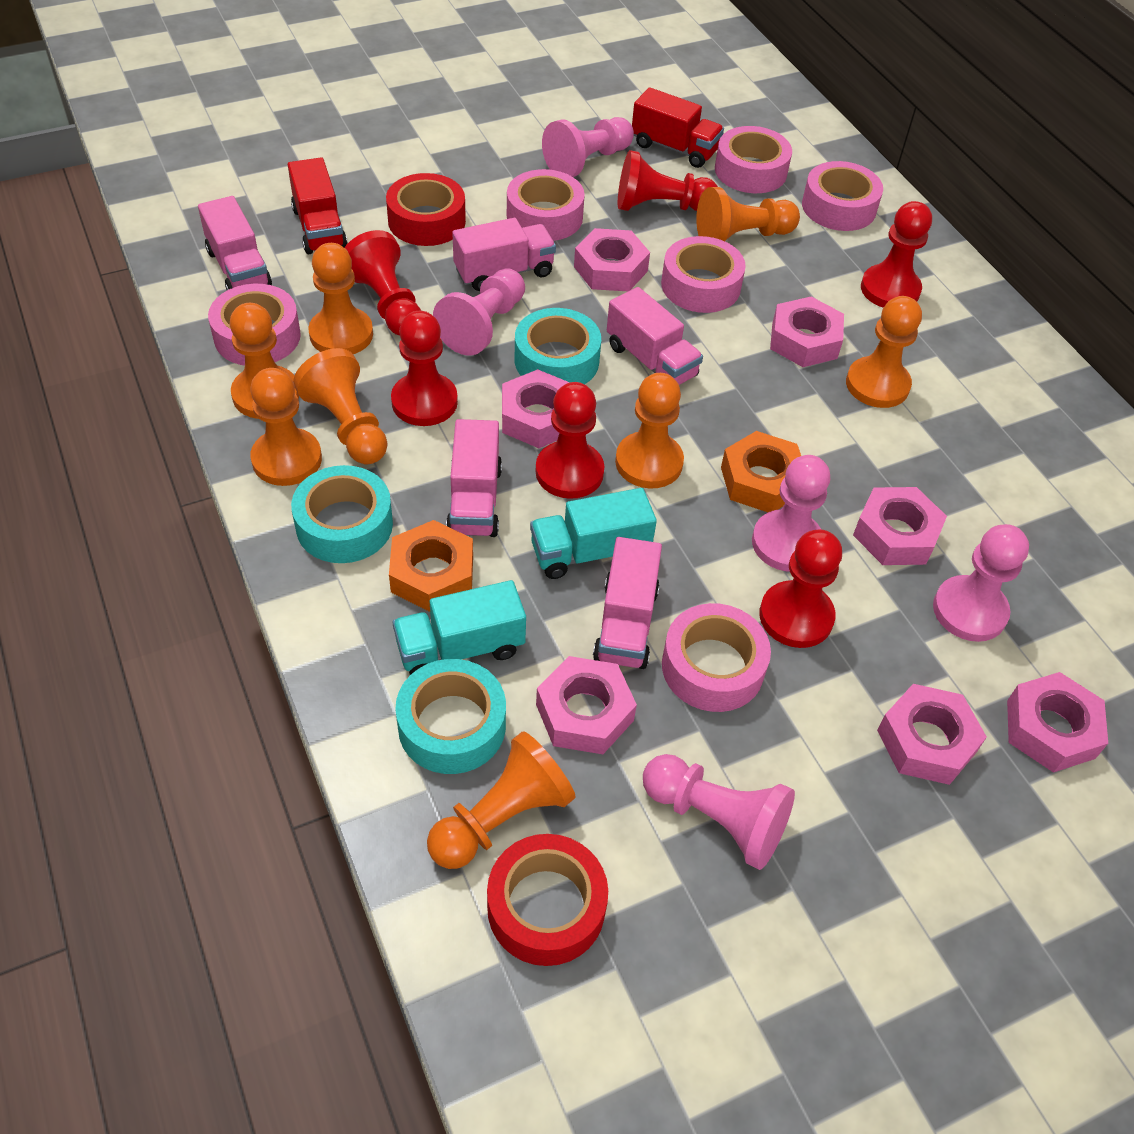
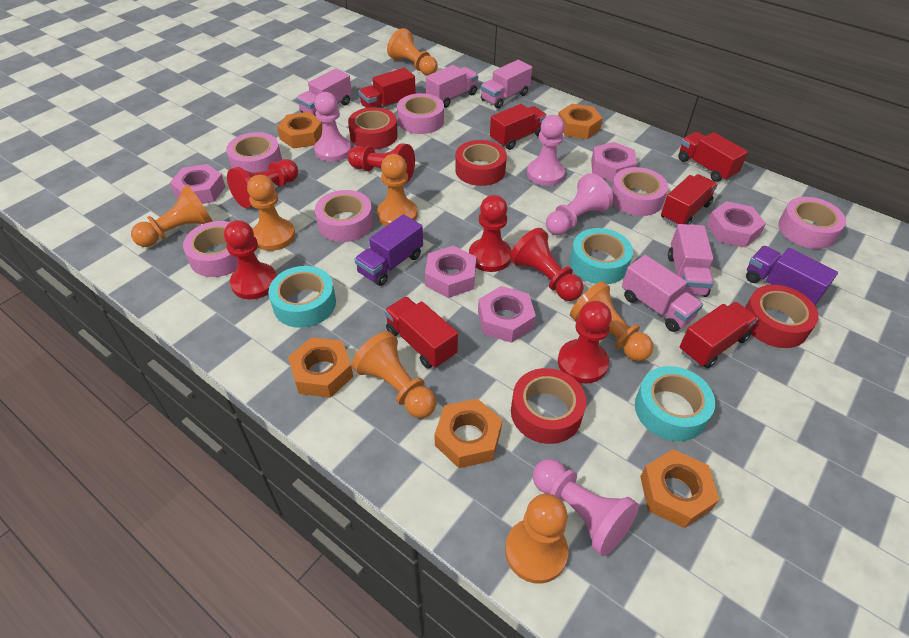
orange nut: 2 -> 5
orange pawn: 8 -> 7
pink nut: 7 -> 5
pink pawn: 5 -> 4
purple truck: 0 -> 2
red tape: 2 -> 4
red truck: 2 -> 6
turquoise truck: 2 -> 0

